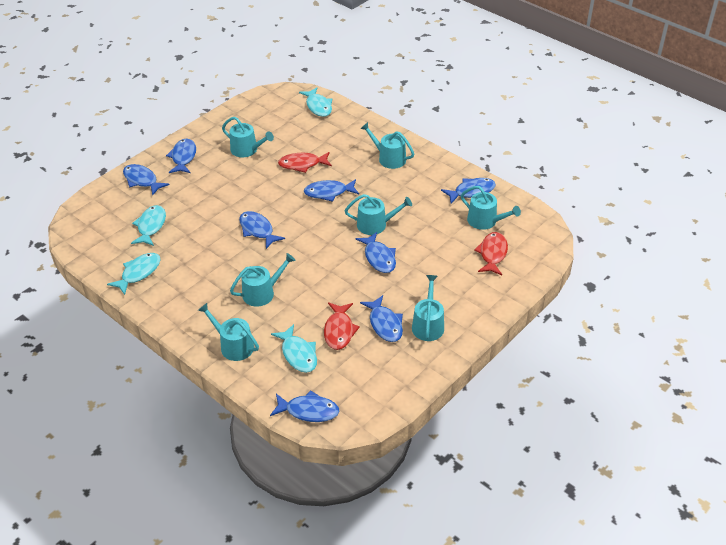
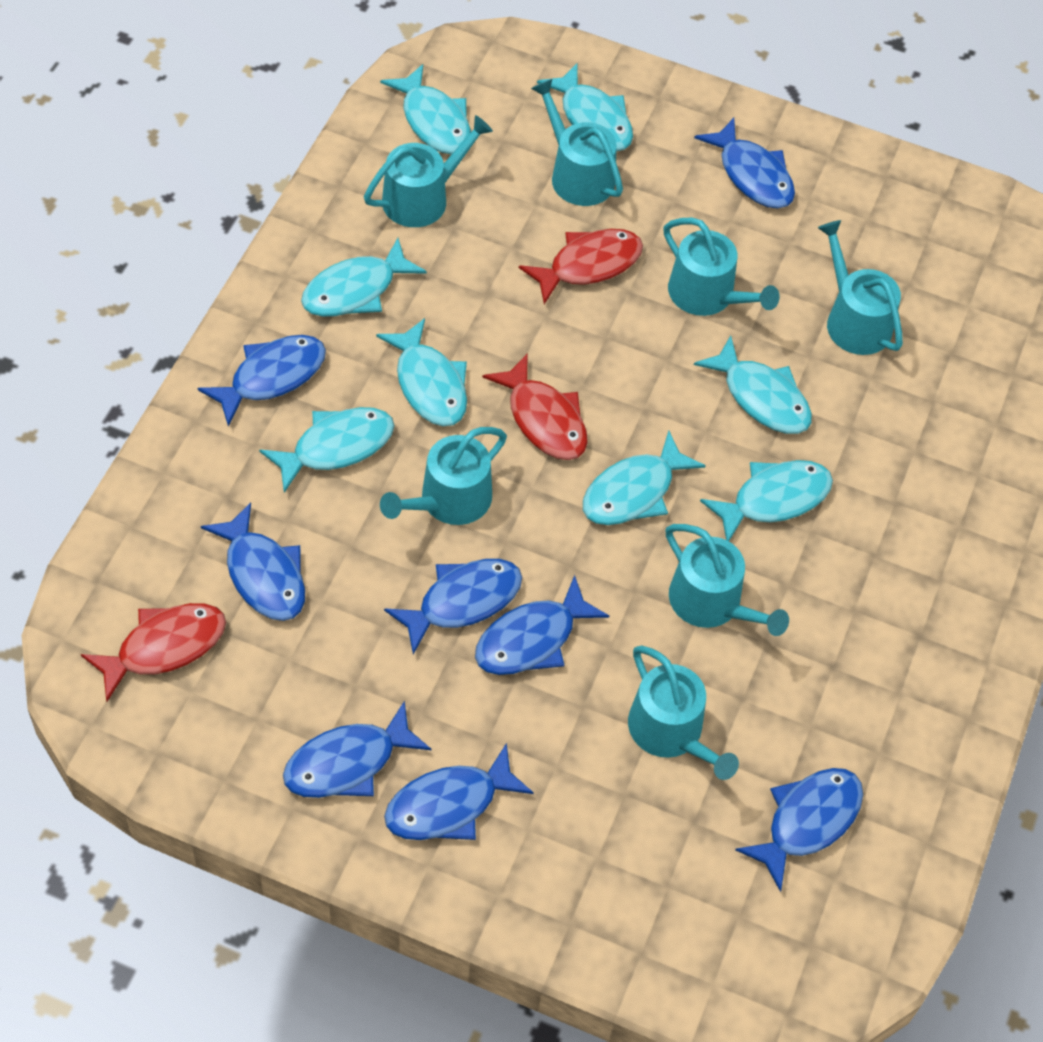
turquoise fish: 4 -> 8

